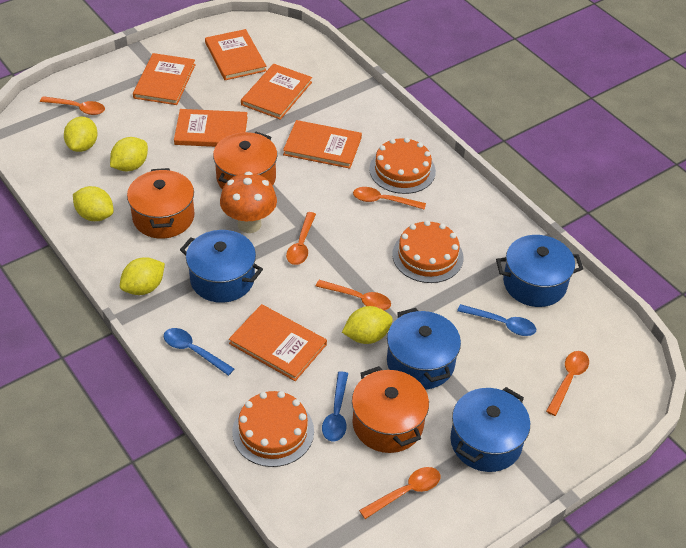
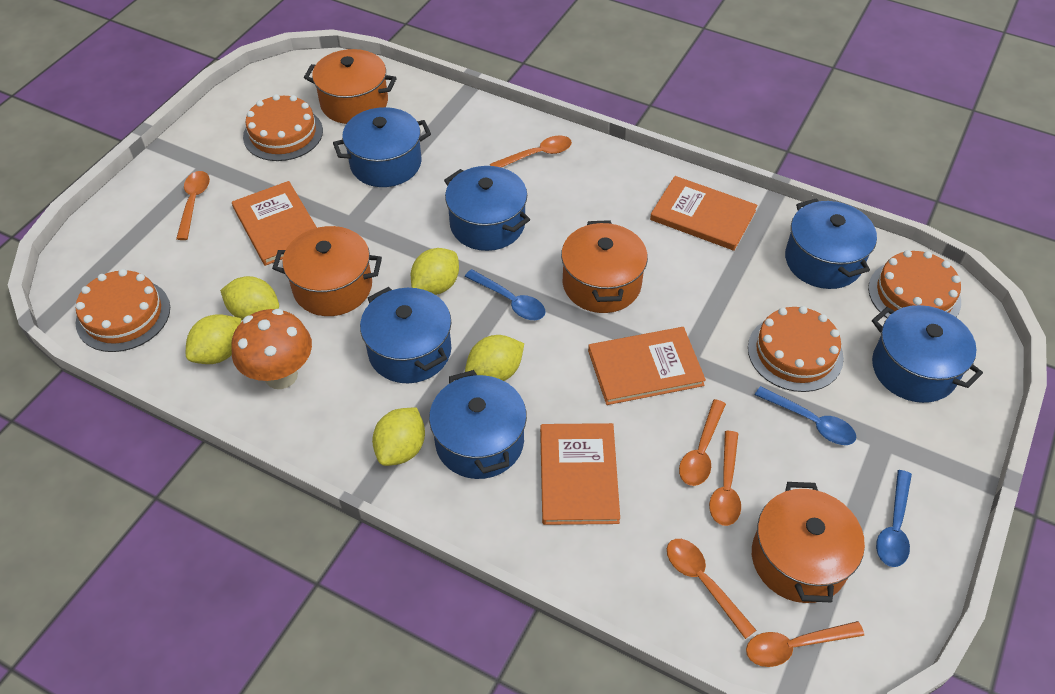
blue pot: 4 -> 6
orange book: 6 -> 4
orange cake: 3 -> 4
orange pot: 3 -> 4

